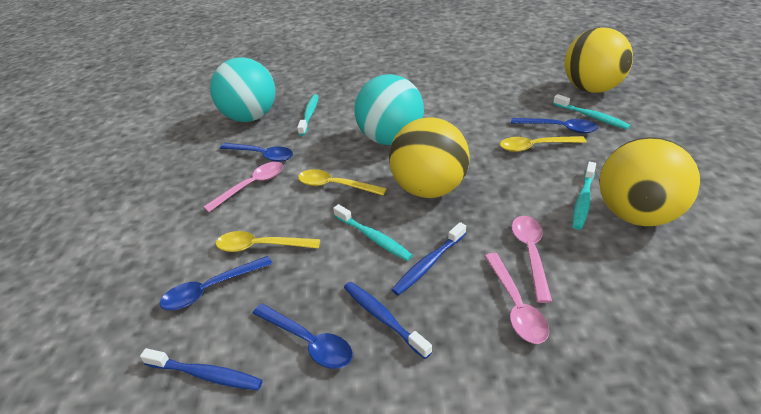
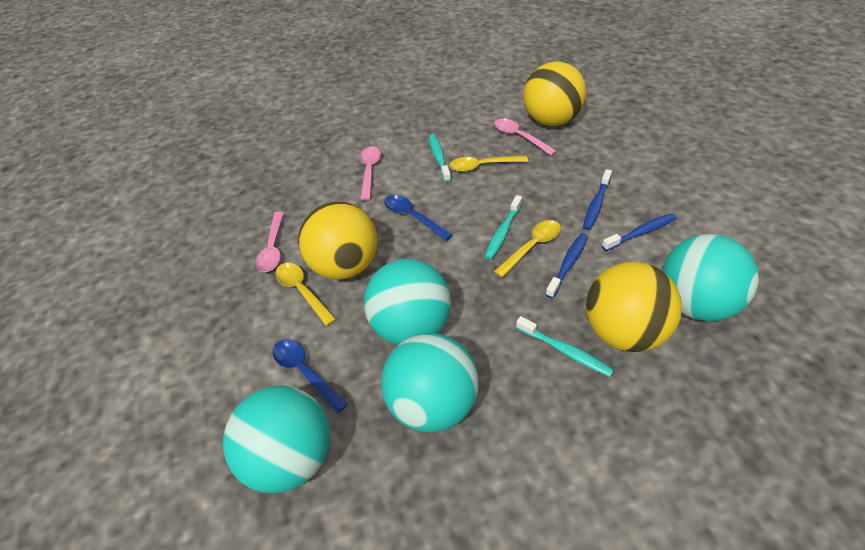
blue spoon: 4 -> 2
turquoise ball: 2 -> 4
turquoise toothbrush: 4 -> 3

